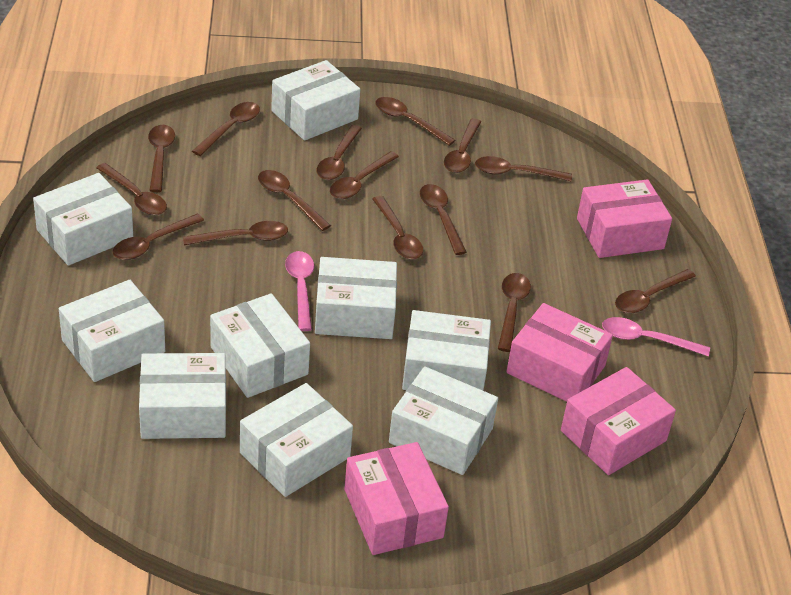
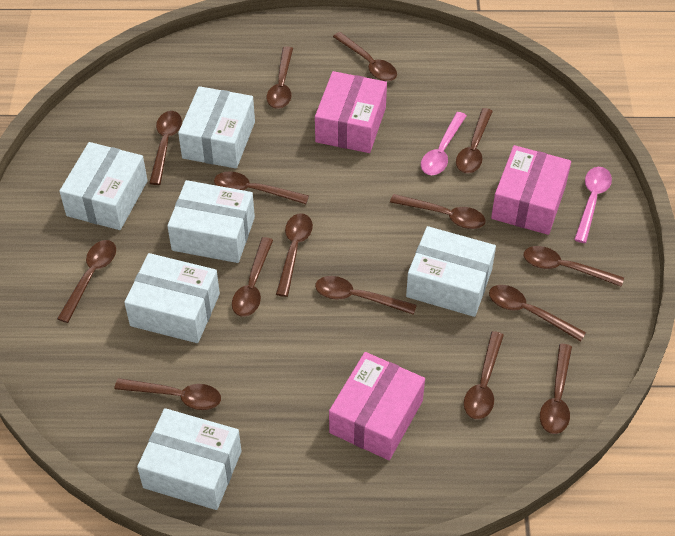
pink box: 4 -> 3
white box: 9 -> 6

